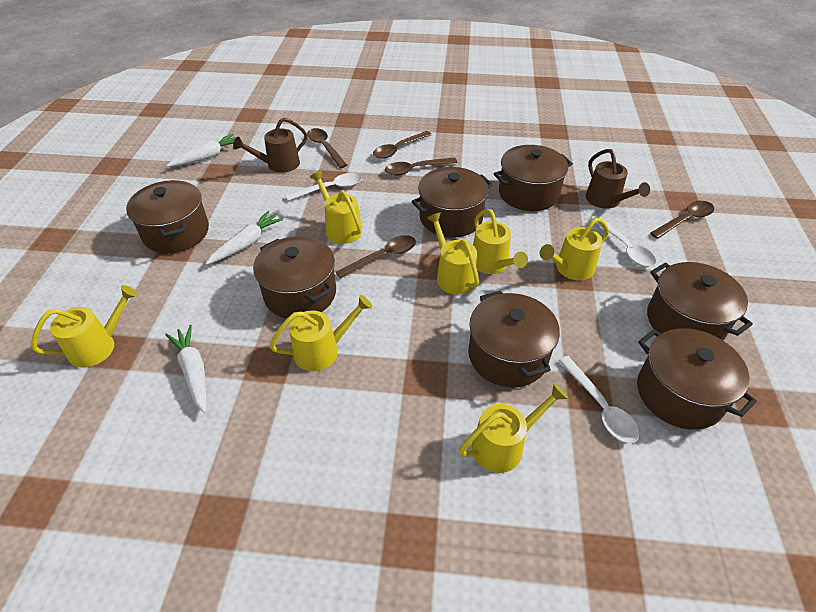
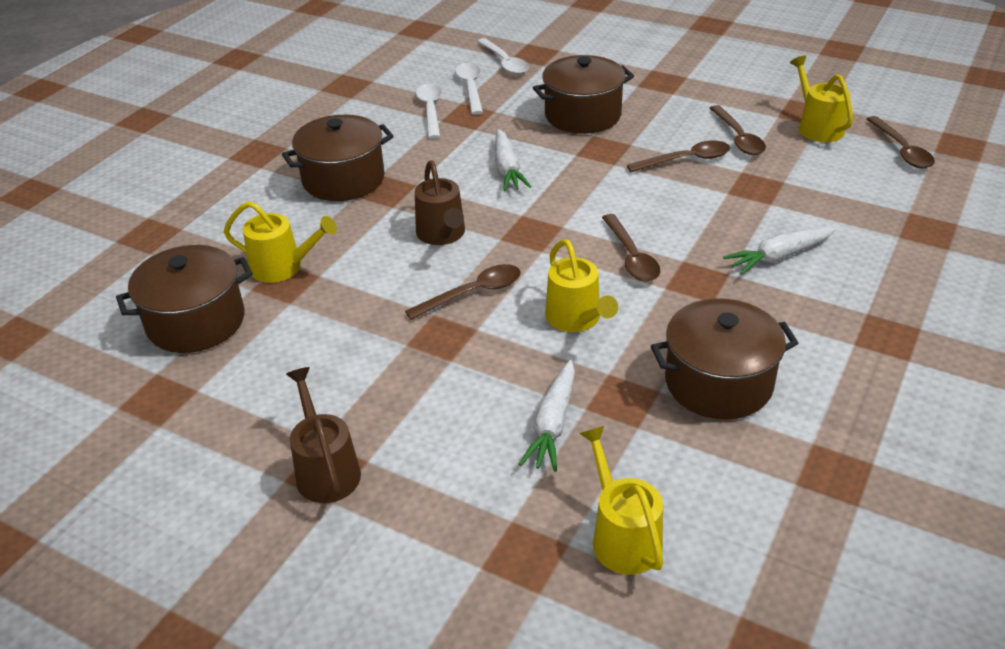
brown pot: 7 -> 4
yellow watering can: 7 -> 4

